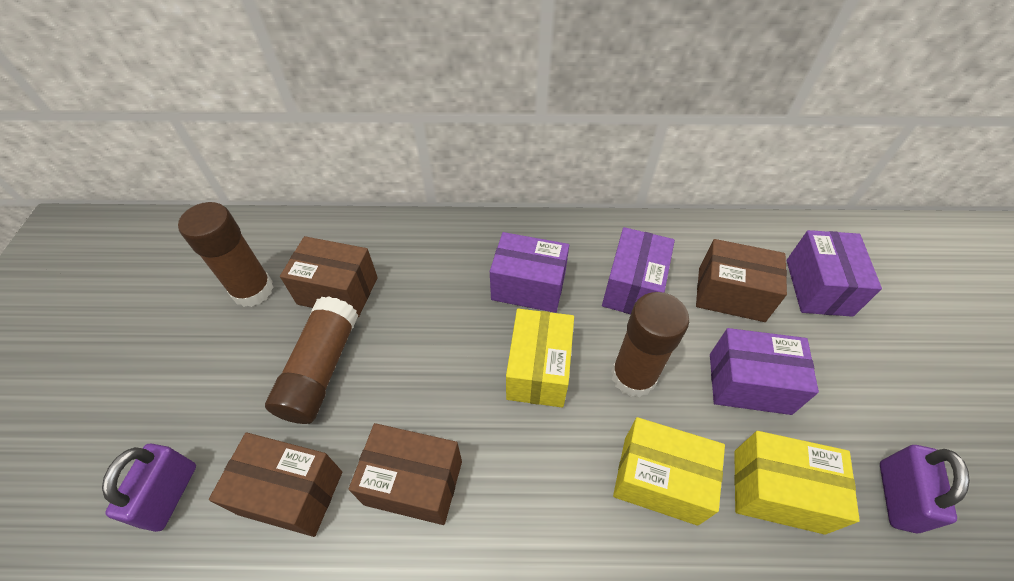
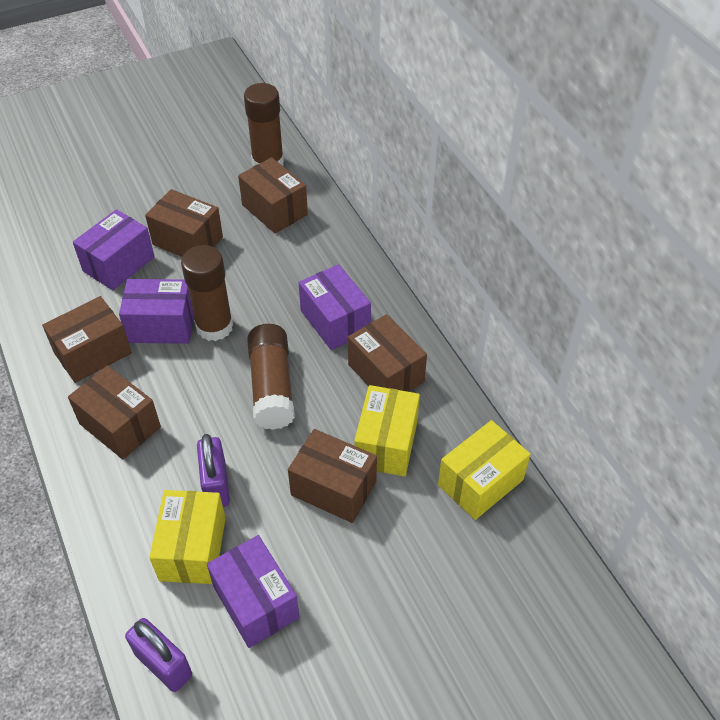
brown box: 4 -> 6

